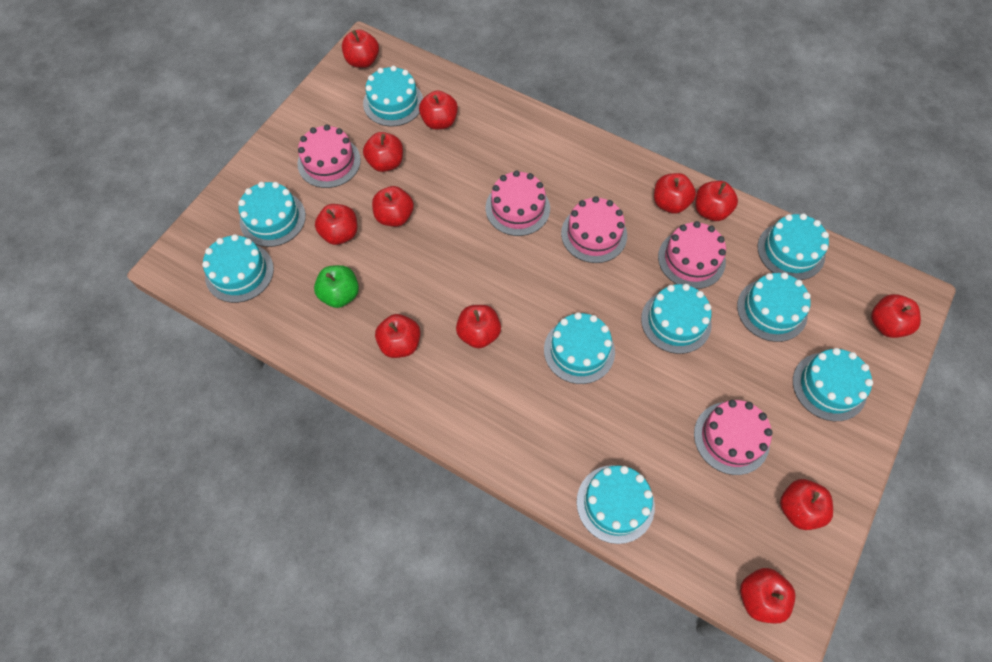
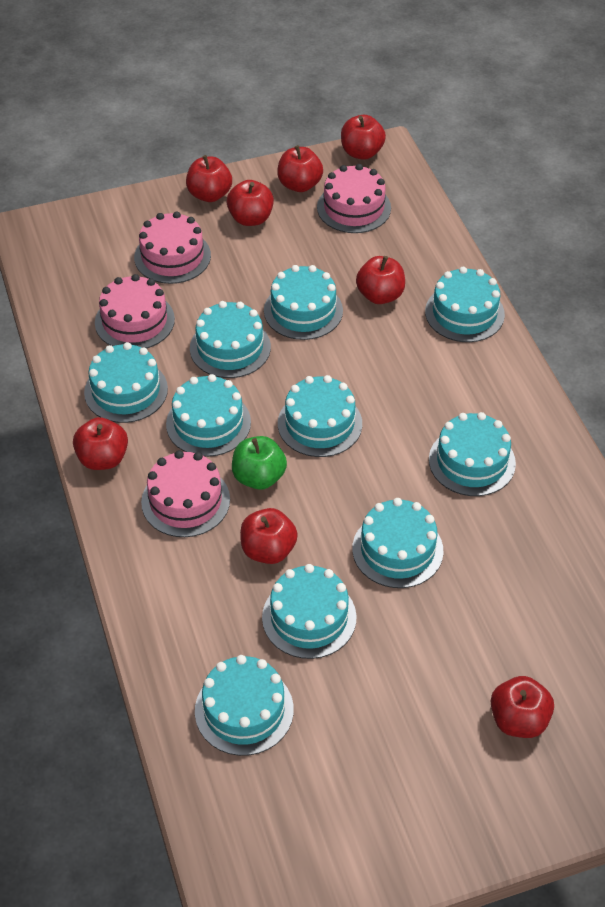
pink cake: 5 -> 4
red apple: 12 -> 8
turquoise cake: 9 -> 10

